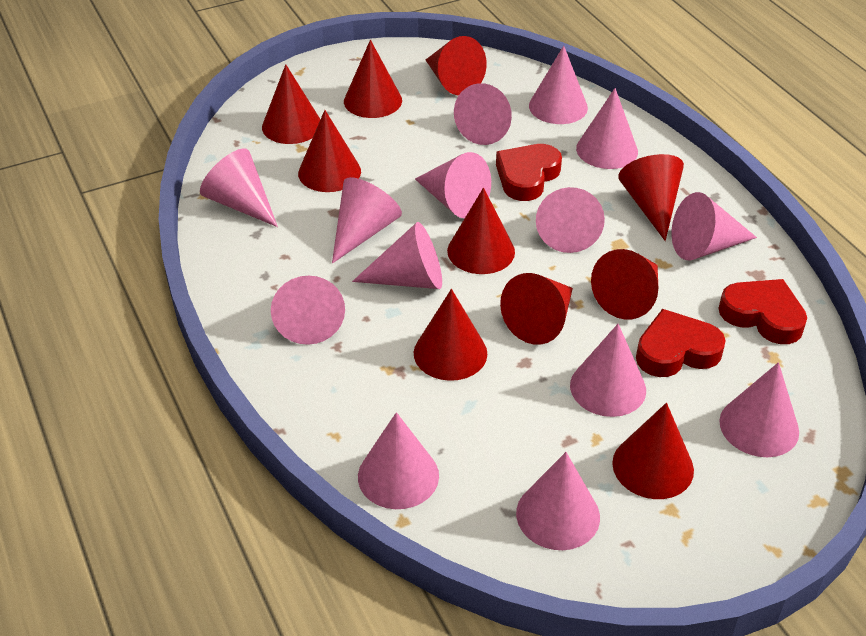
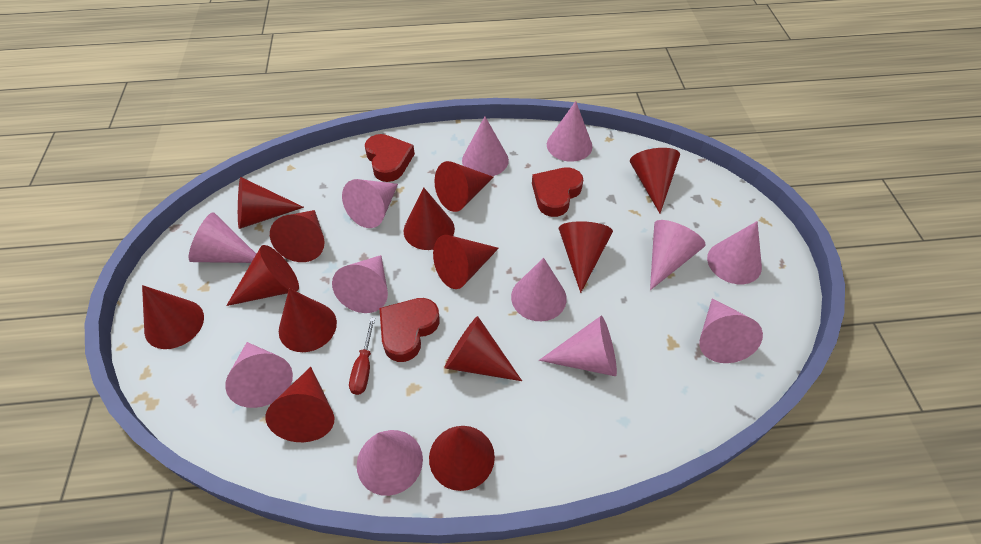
pink cone: 14 -> 12
red cone: 10 -> 13
red screwdriver: 0 -> 1

